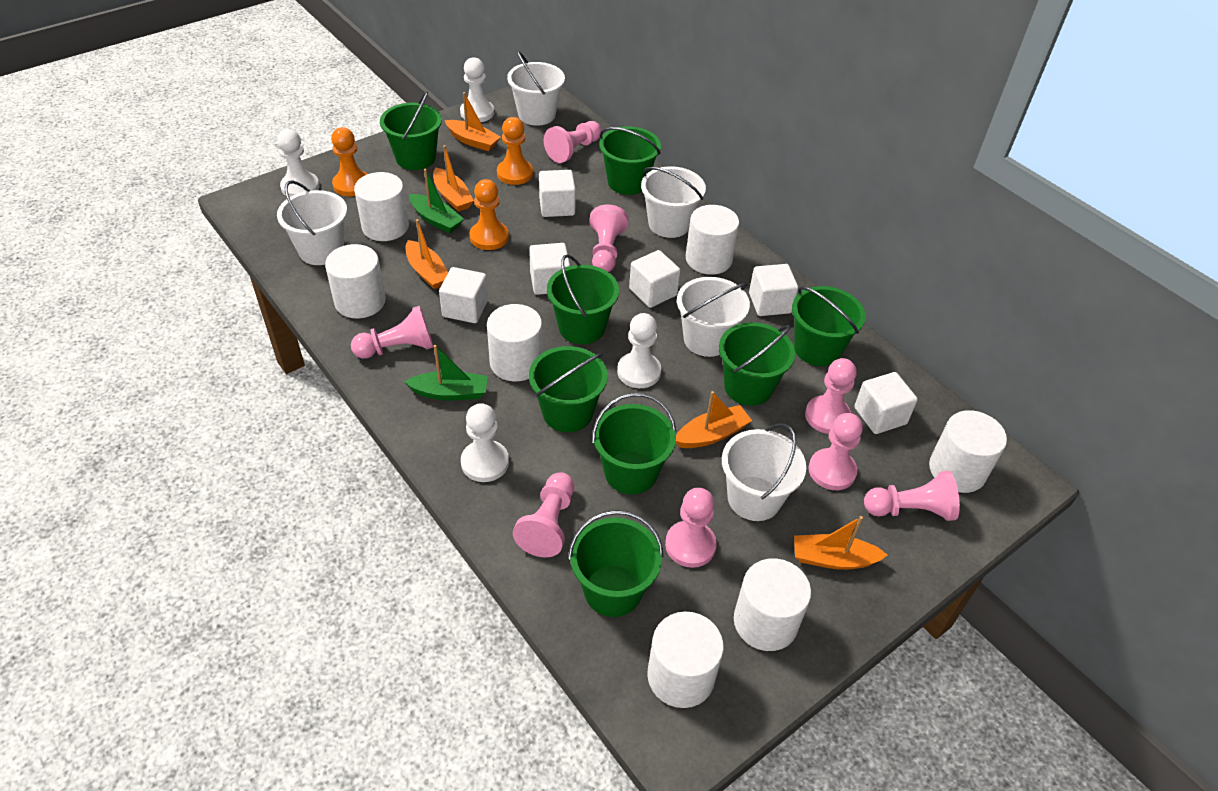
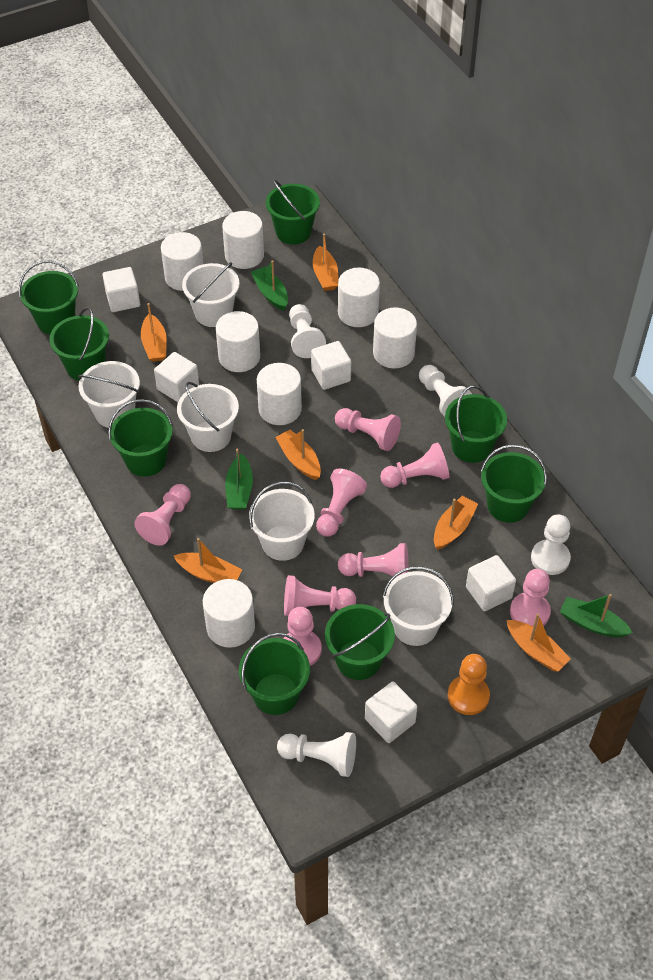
green boat: 2 -> 3
orange boat: 5 -> 6
orange pawn: 3 -> 1
white cube: 6 -> 5

